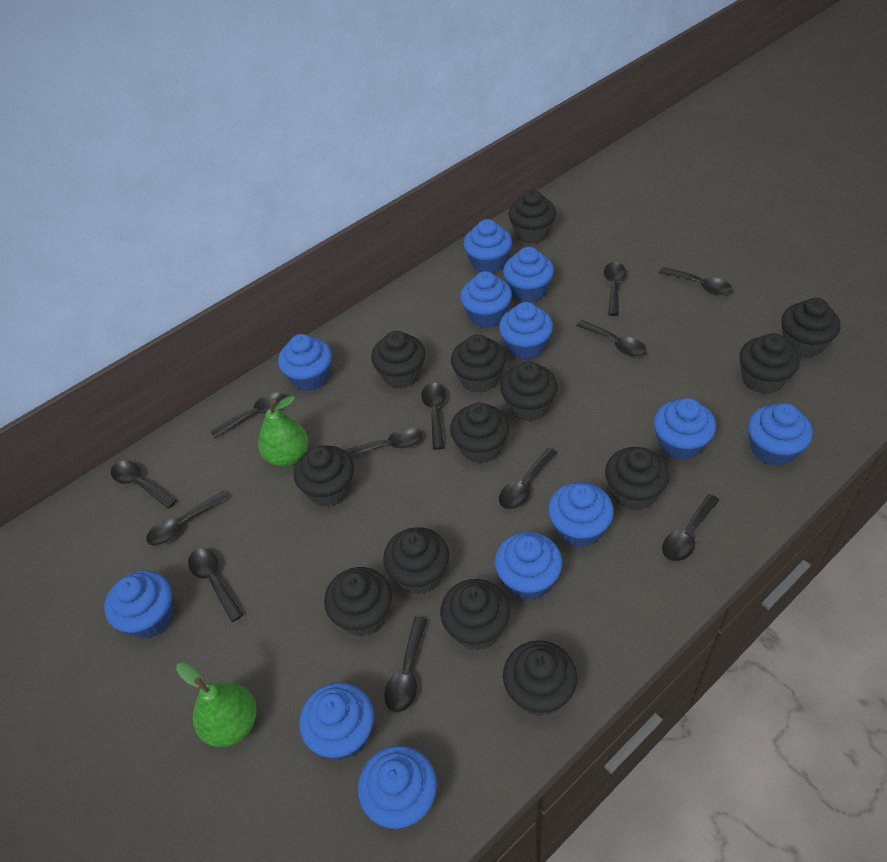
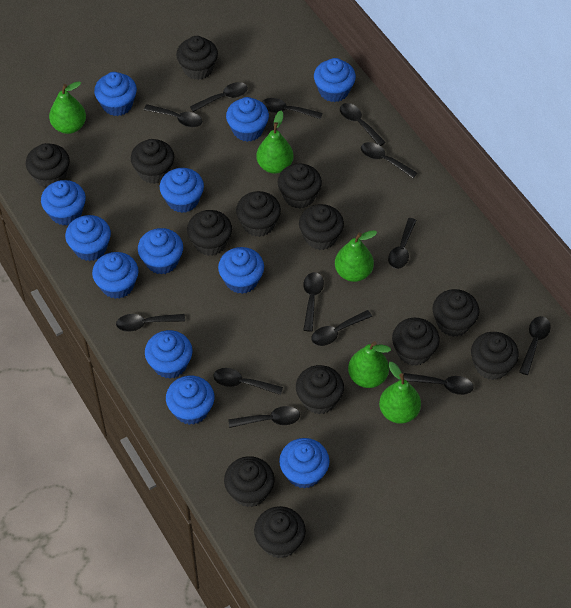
black spoon: 12 -> 13
green pear: 2 -> 5

